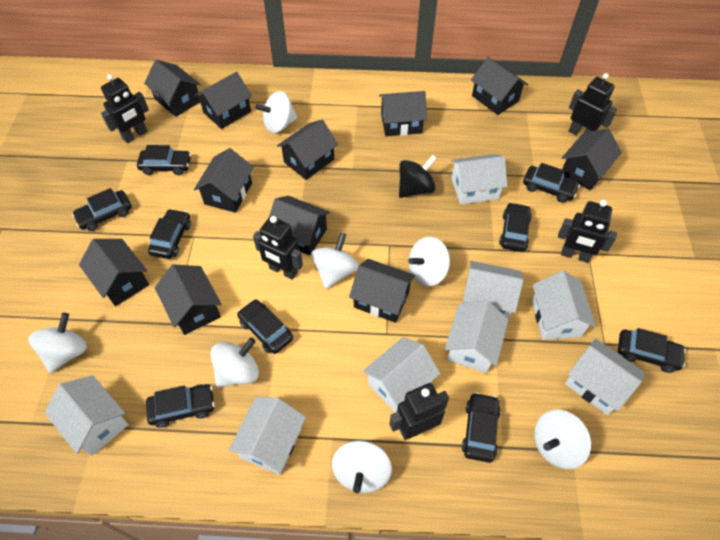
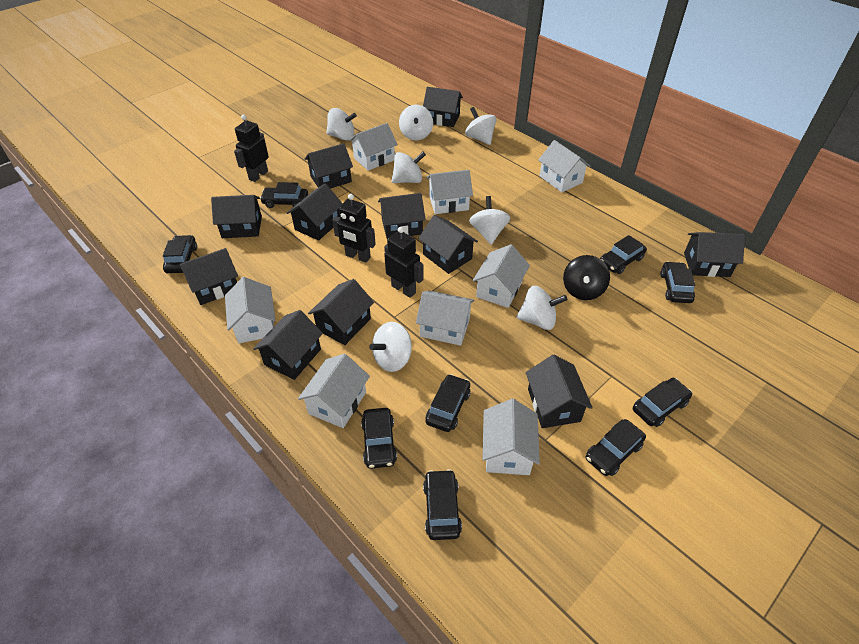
black robot: 5 -> 3

